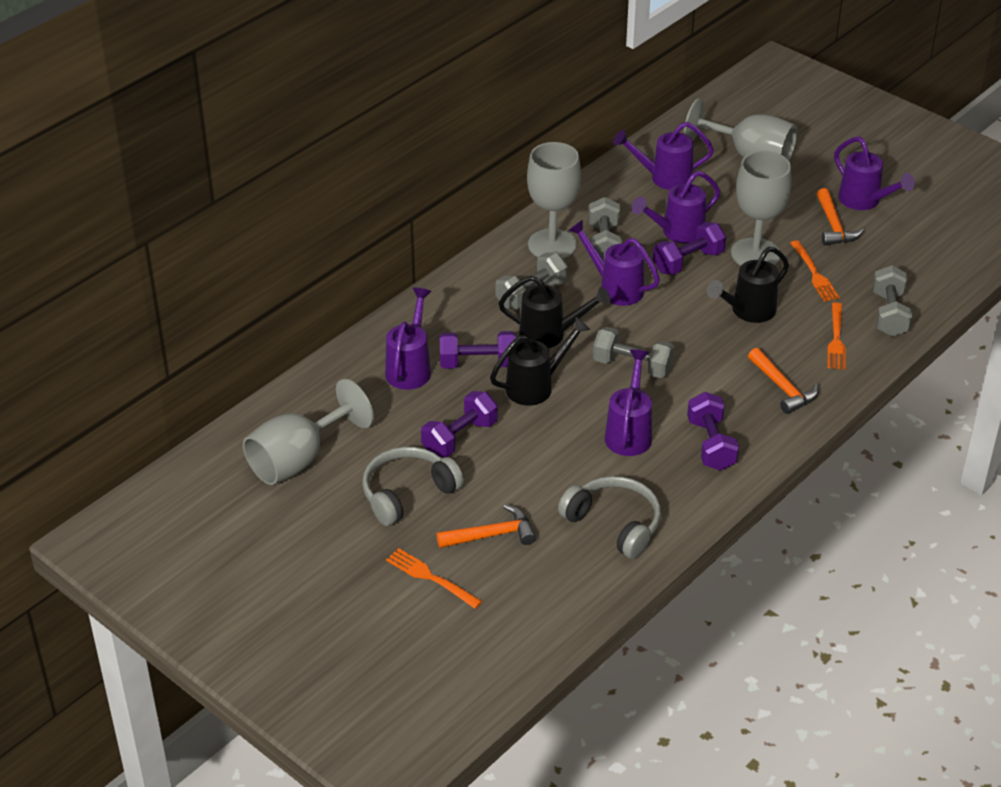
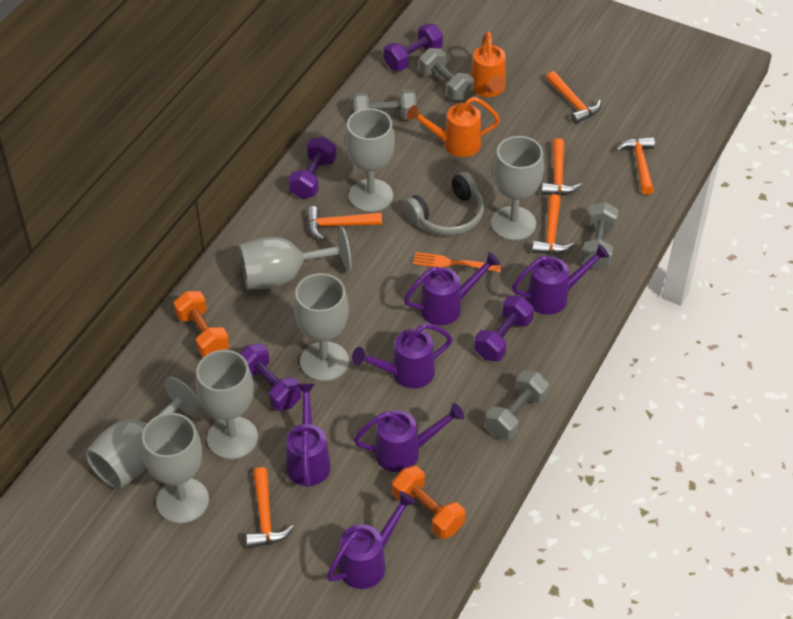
black watering can: 3 -> 0
grey goblet: 4 -> 7
grey headphones: 2 -> 1
orange dumbbell: 0 -> 2
orange fork: 3 -> 1
orange hammer: 3 -> 6
orange watering can: 0 -> 2

